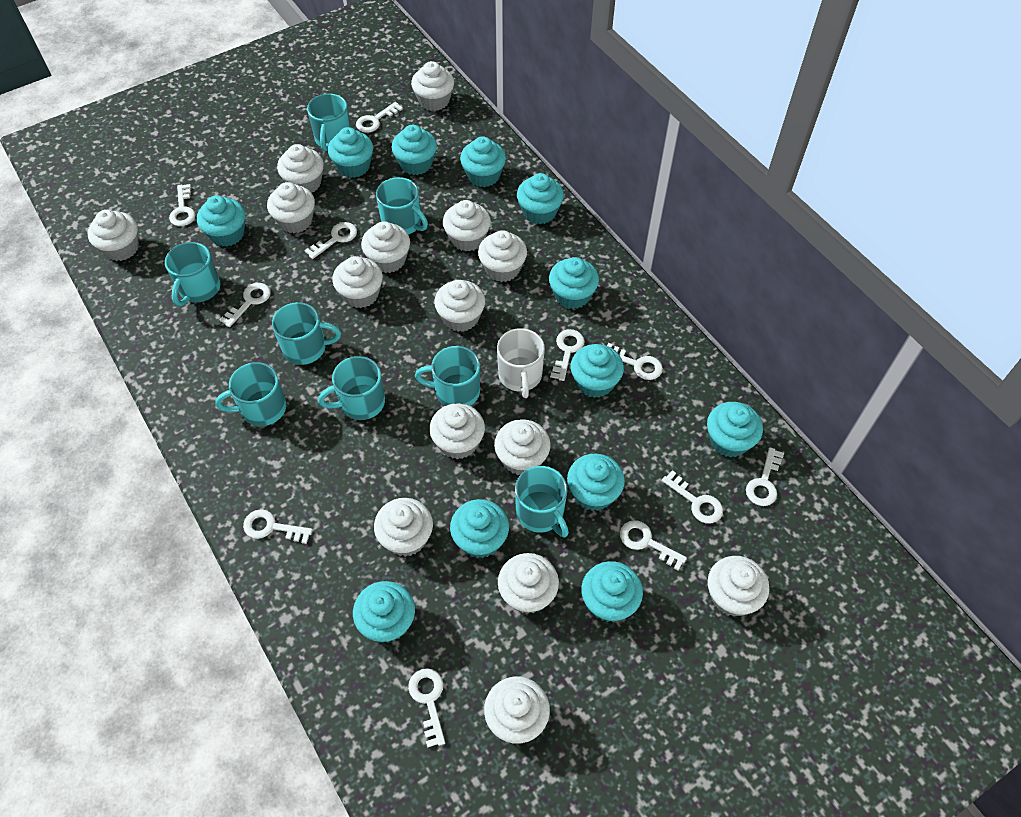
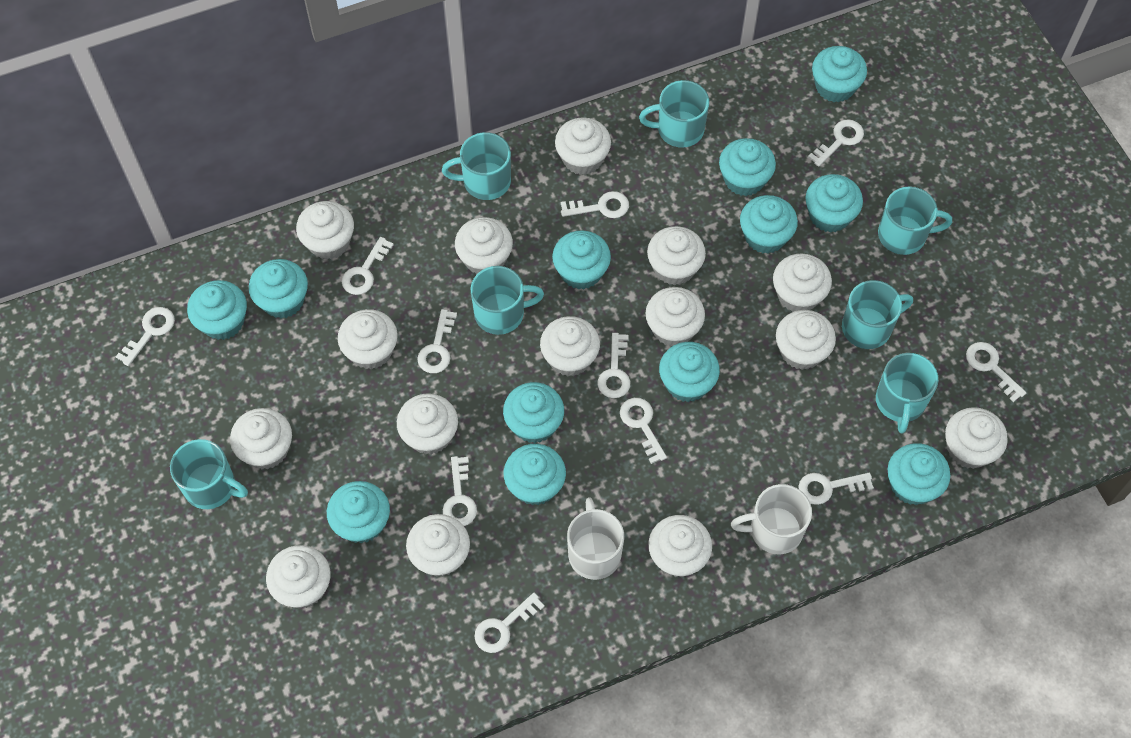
turquoise mug: 8 -> 7
white mug: 1 -> 2

